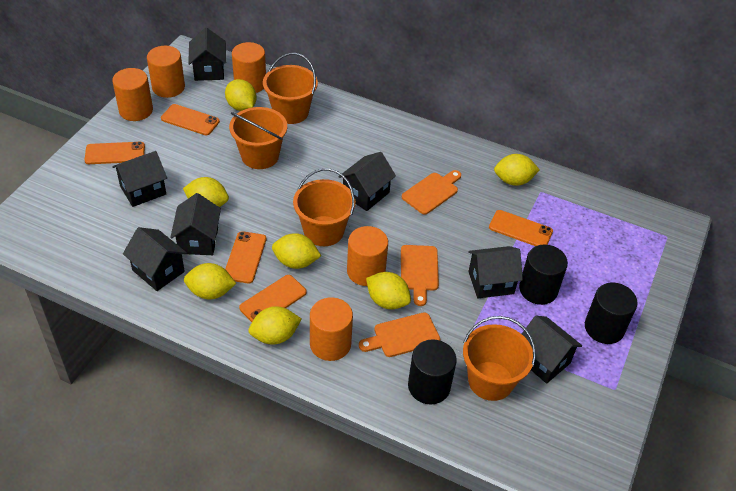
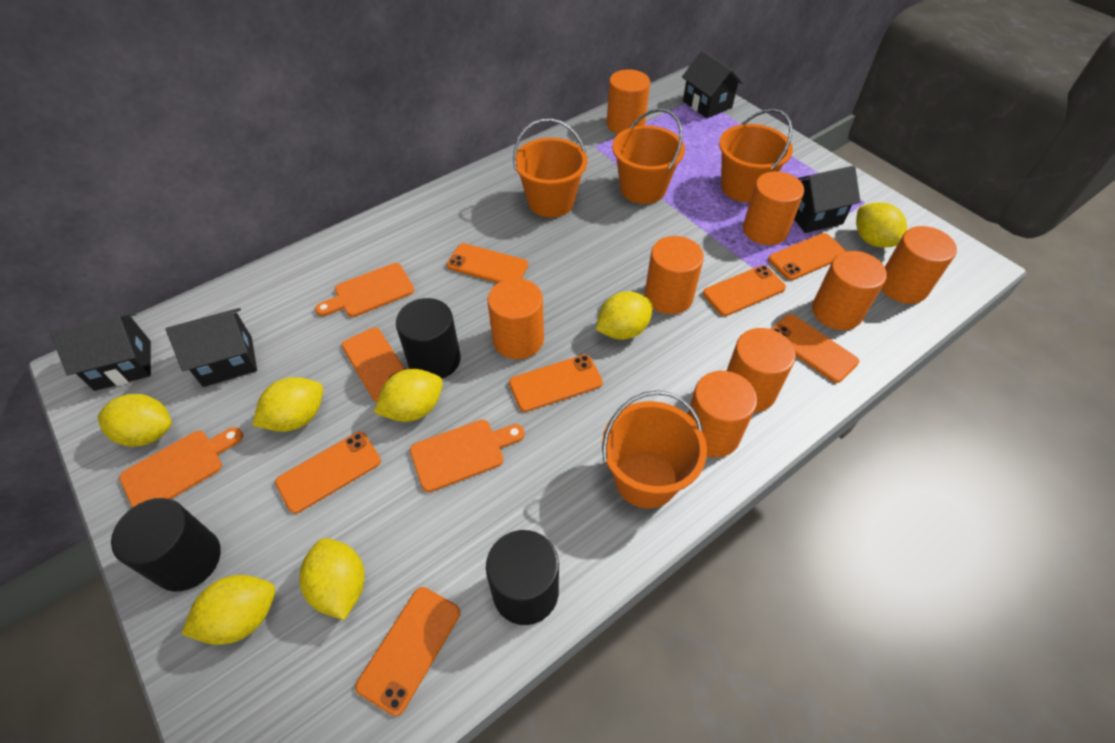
black house: 7 -> 4
orange cylinder: 5 -> 8
orange phone: 5 -> 8

